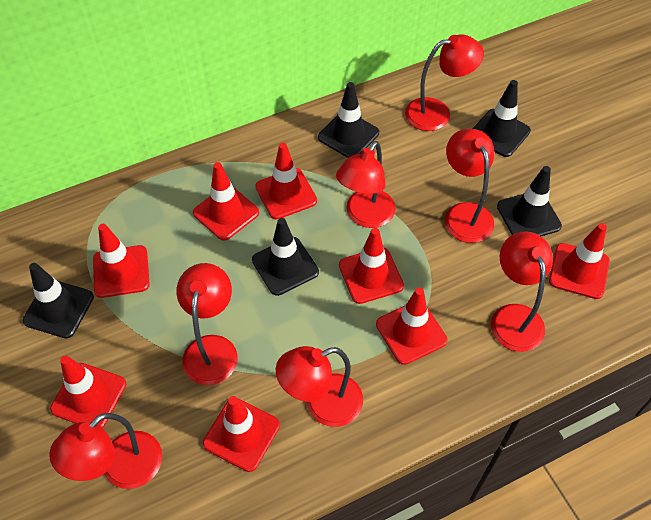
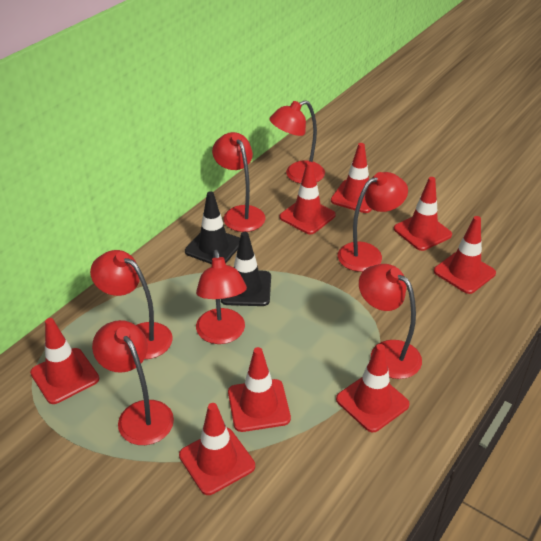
black traffic cone: 5 -> 2

